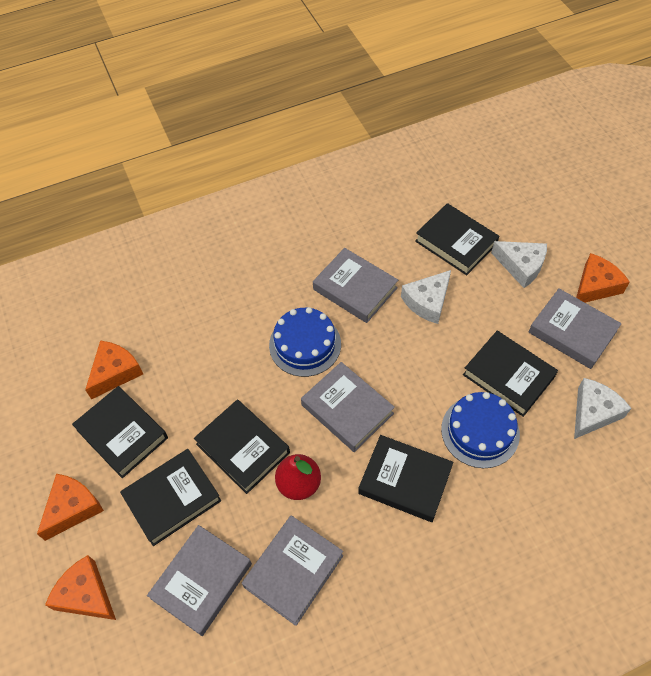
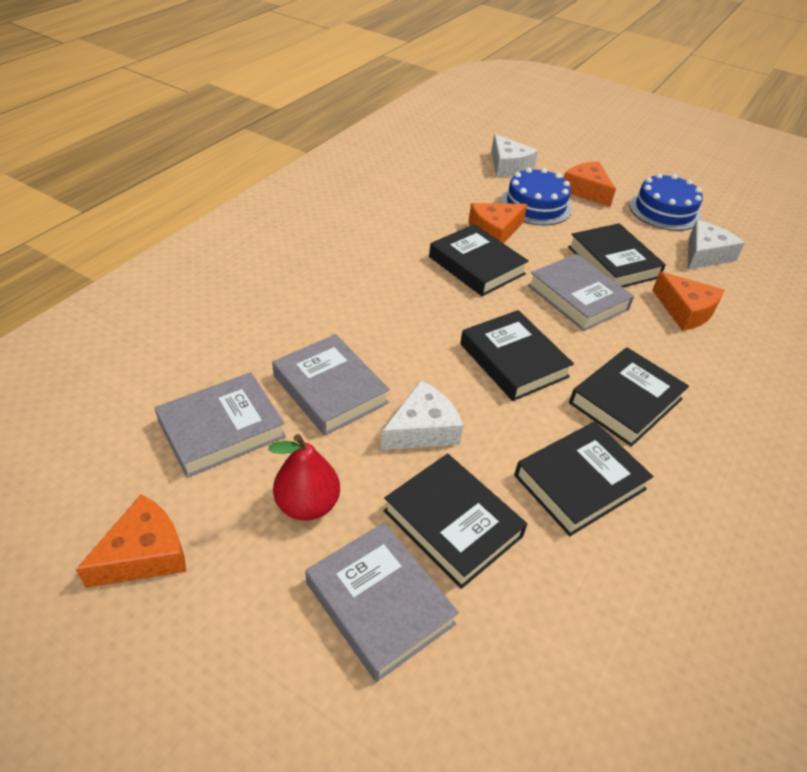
grey book: 5 -> 4

